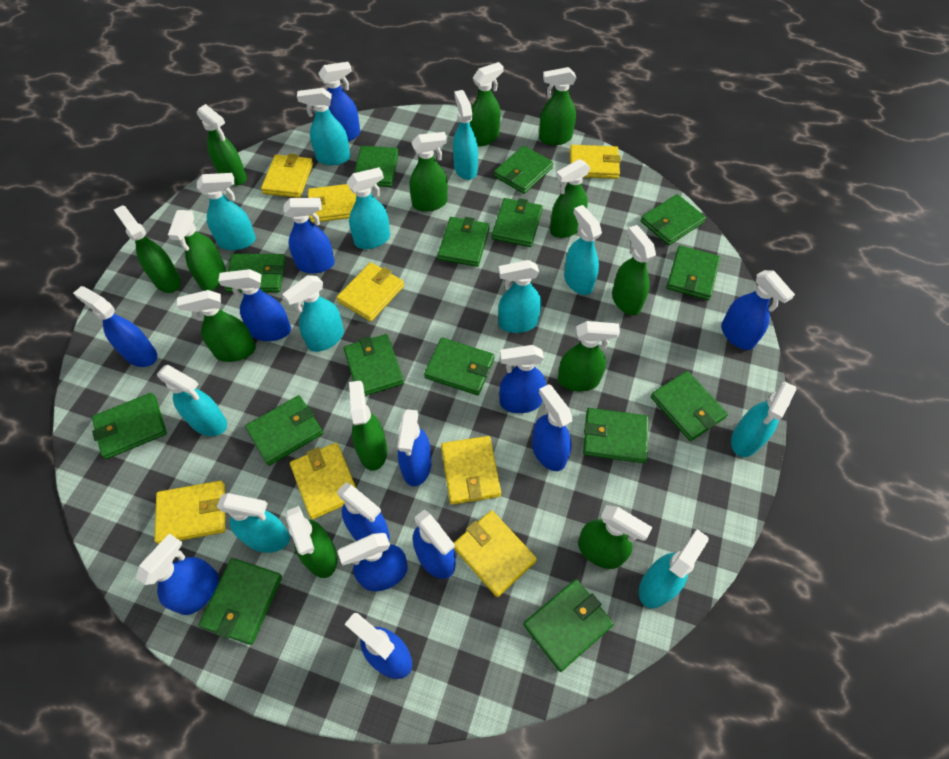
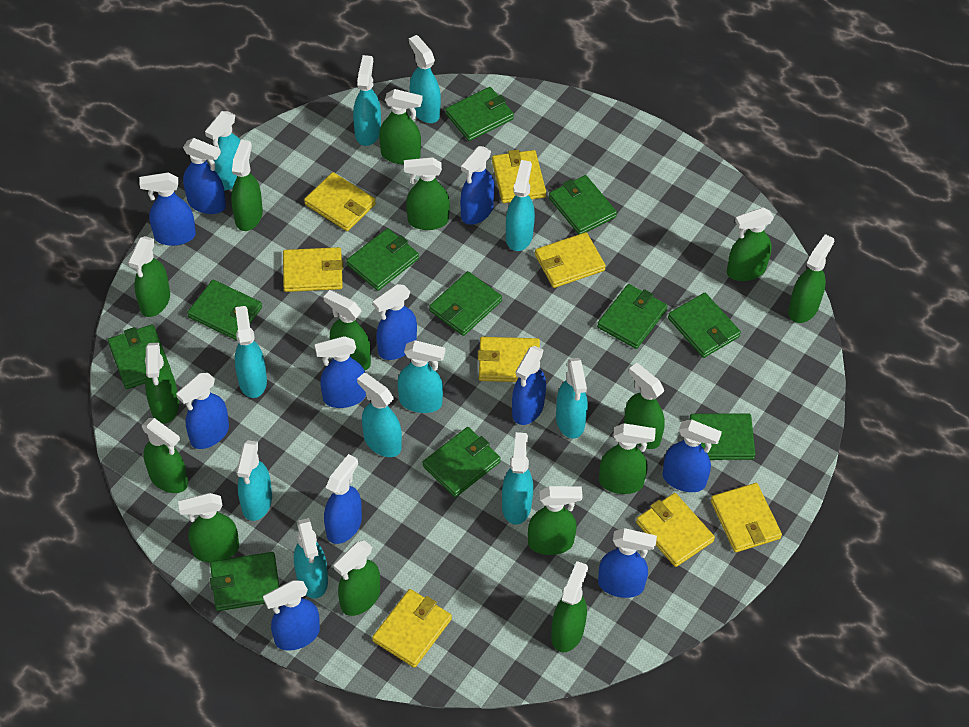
blue spray bottle: 13 -> 11
green spray bottle: 13 -> 15
green wallet: 15 -> 11

